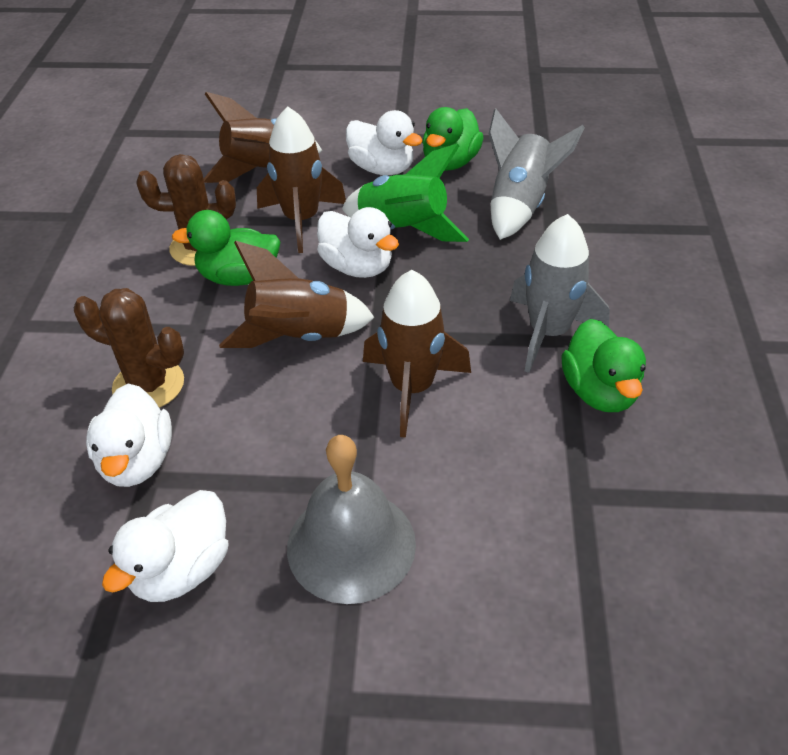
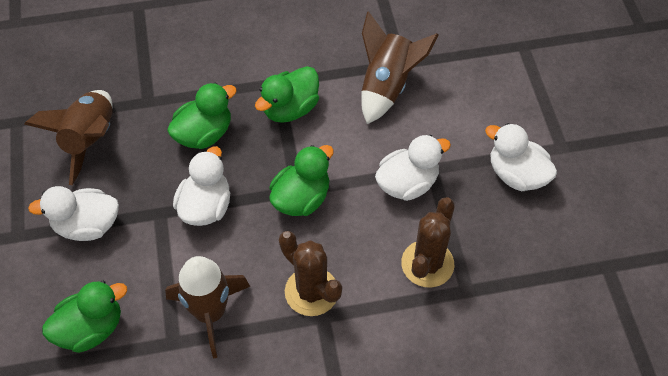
brown rocket: 4 -> 3
green duck: 3 -> 4
green rocket: 1 -> 0
grey bell: 1 -> 0
grey rocket: 2 -> 0

